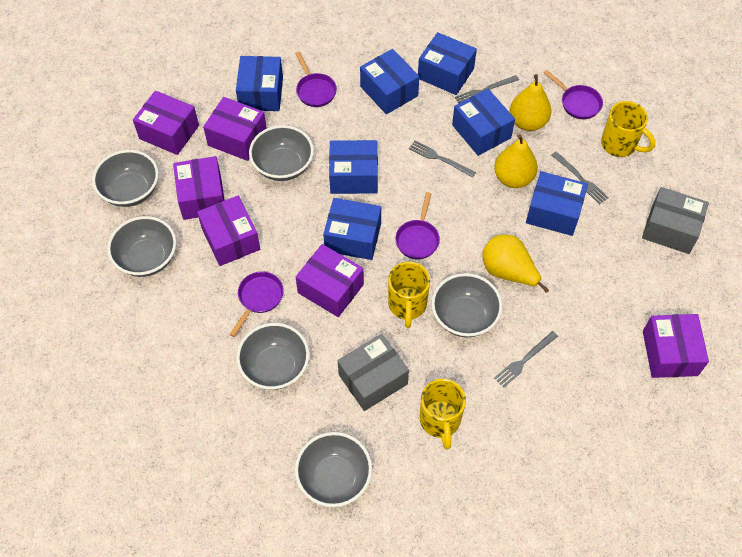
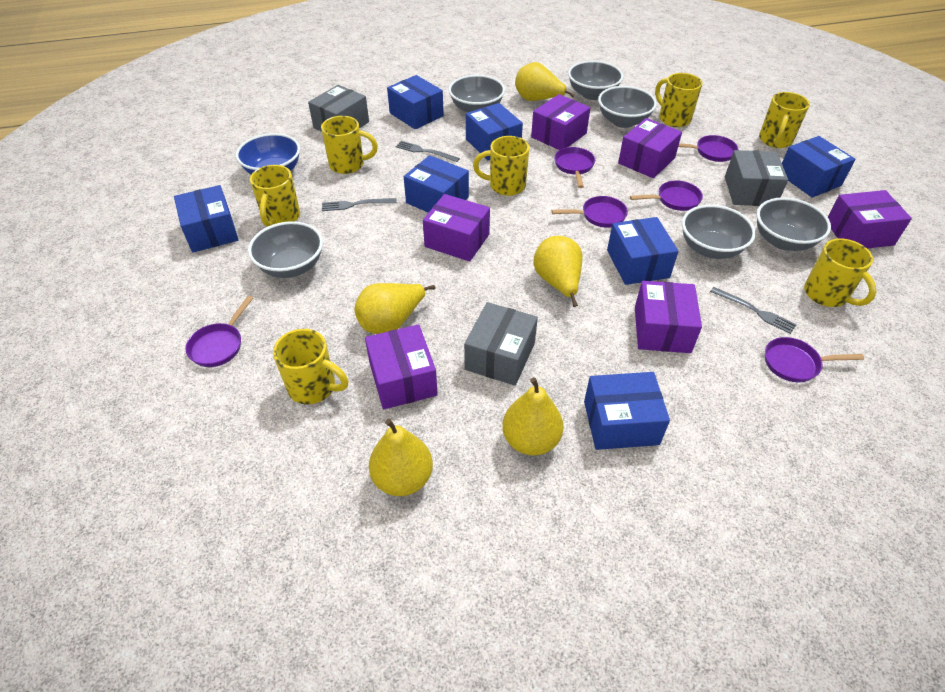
blue bowl: 0 -> 1
grey box: 2 -> 3
grey fork: 4 -> 3
purple pan: 4 -> 6
yellow mug: 3 -> 7
yellow pear: 3 -> 5

